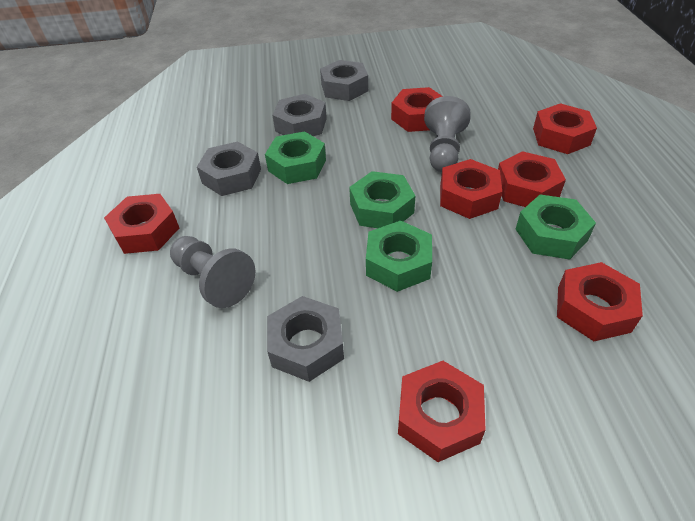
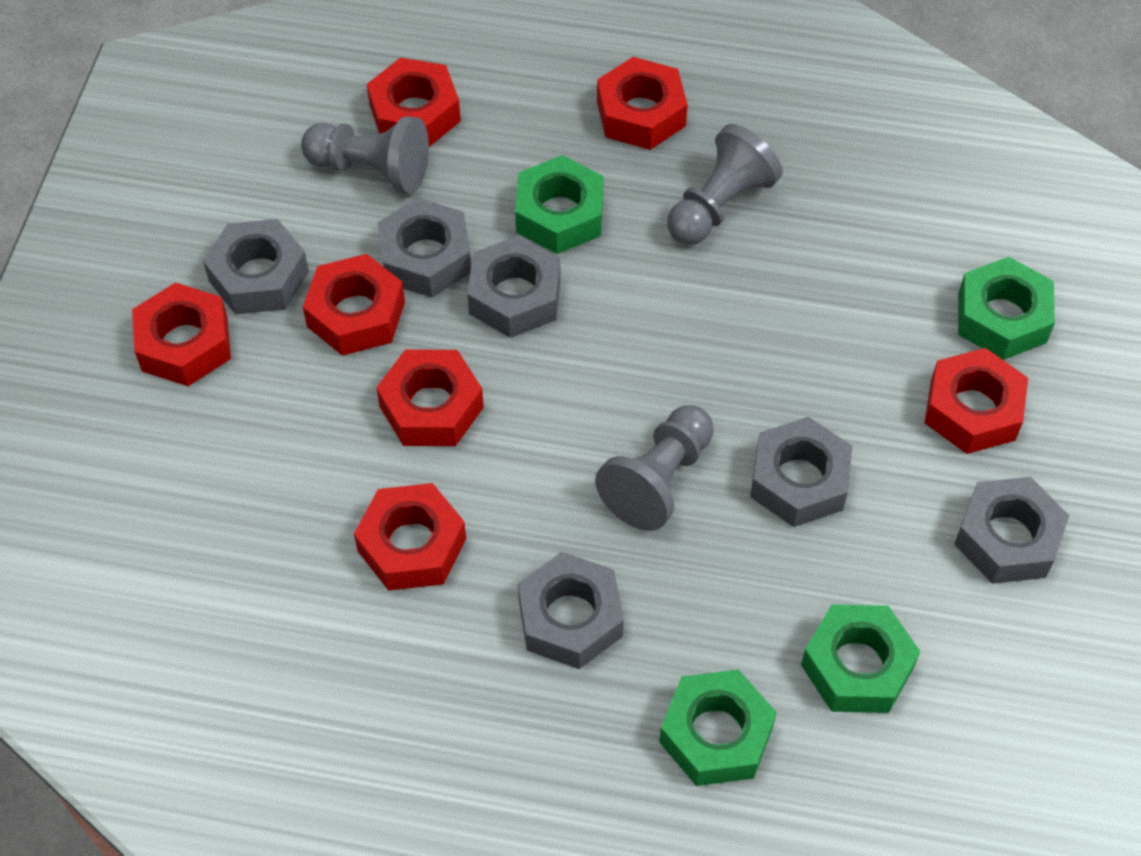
grey nut: 4 -> 6
grey pawn: 2 -> 3

